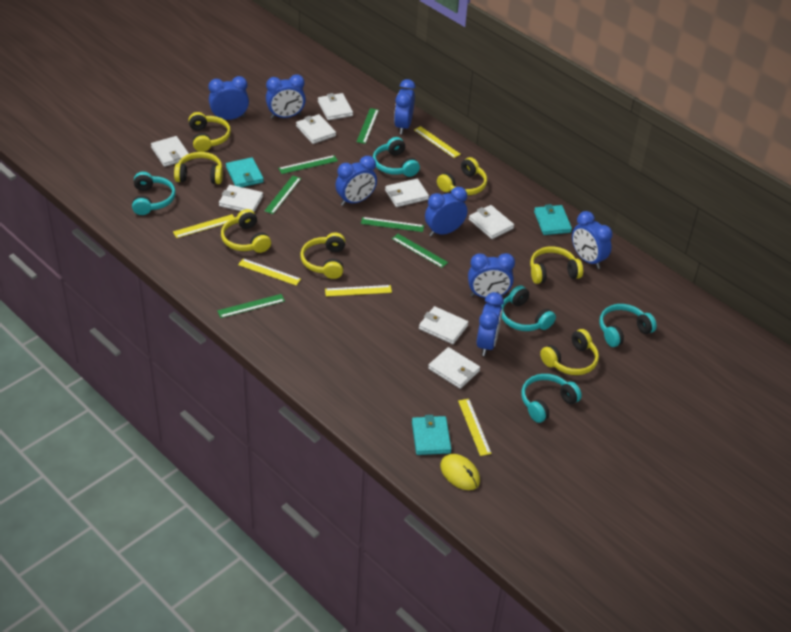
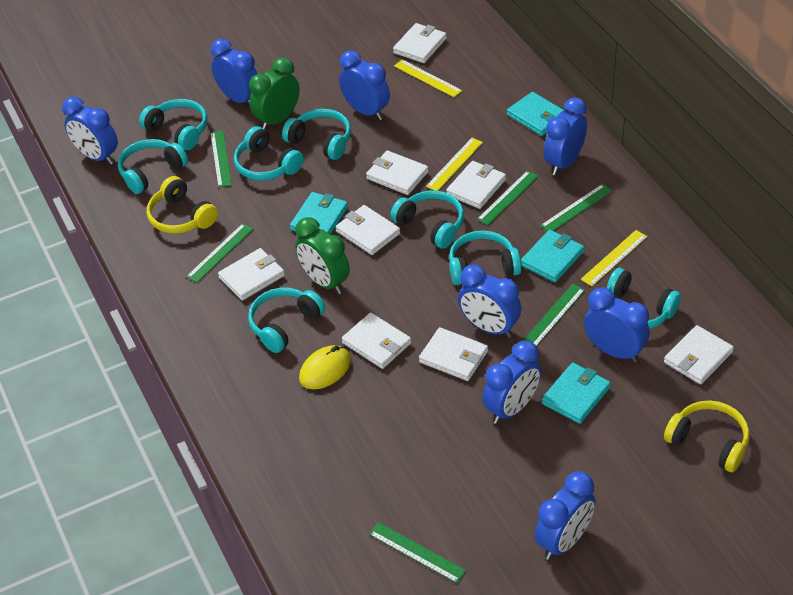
green clock: 0 -> 2
turquoise headphones: 5 -> 8
turquoise wallet: 3 -> 4
yellow headphones: 7 -> 2
yellow ruler: 5 -> 3

